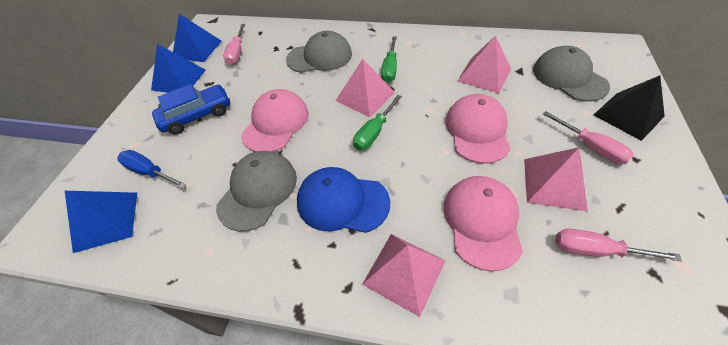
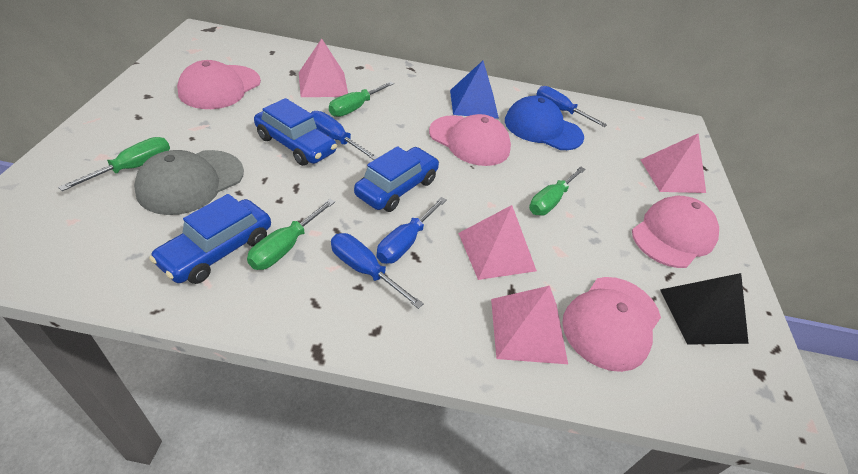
blue car: 1 -> 3
blue pyramid: 3 -> 1
blue screwdriver: 1 -> 4
green screwdriver: 2 -> 4
grey cap: 3 -> 1
pink cap: 3 -> 4
pink screwdriver: 3 -> 0

